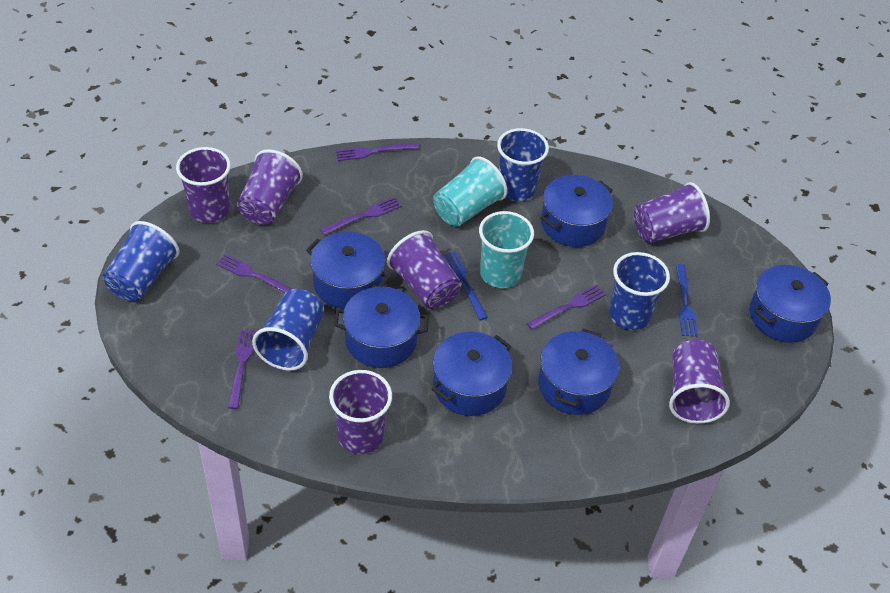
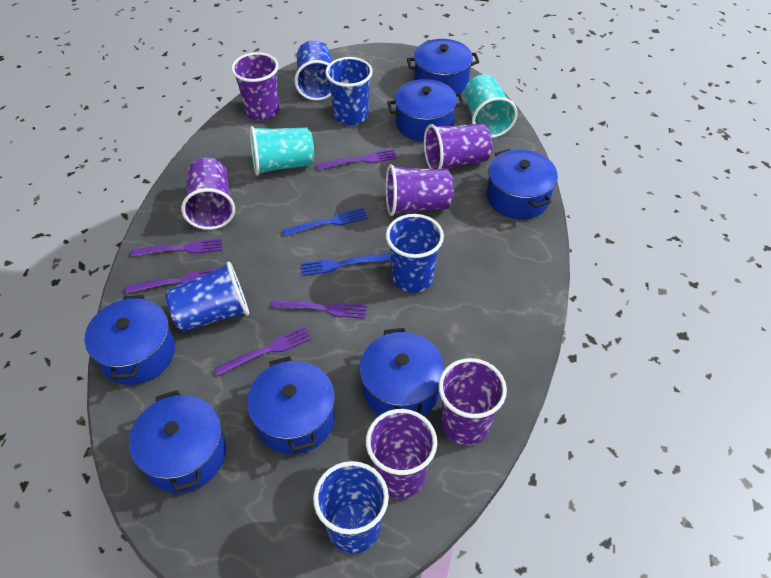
blue cup: 4 -> 5
blue pot: 6 -> 7

